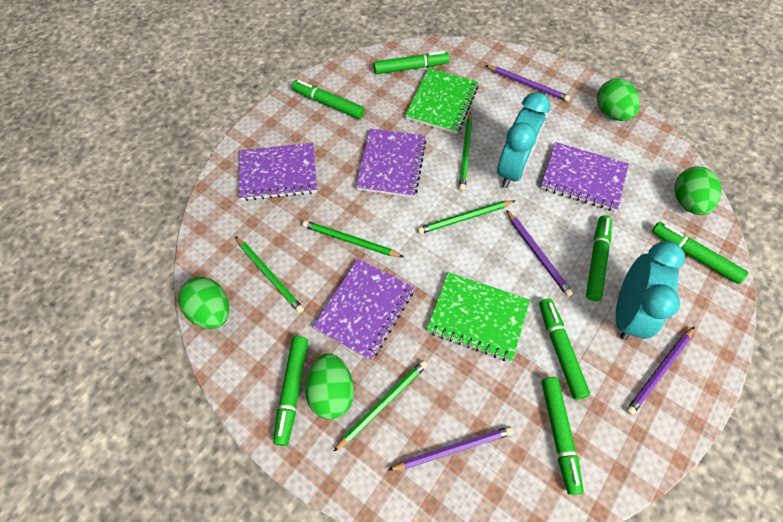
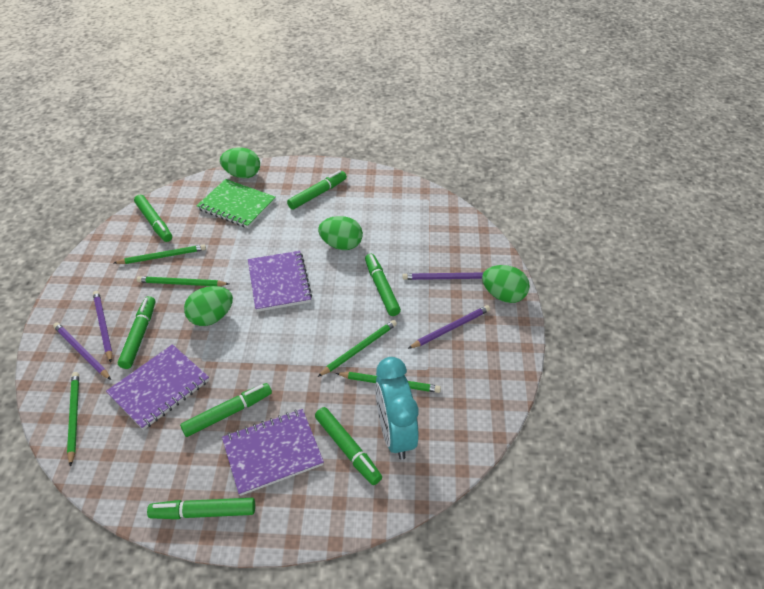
green notebook: 2 -> 1
purple notebook: 4 -> 3
turquoise clock: 2 -> 1

